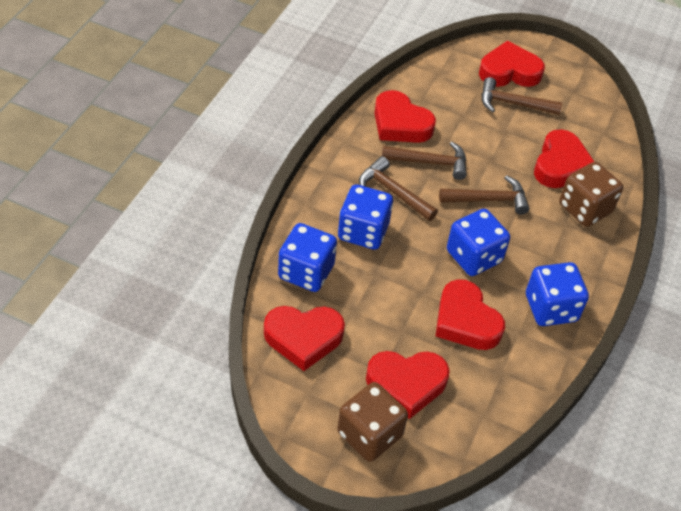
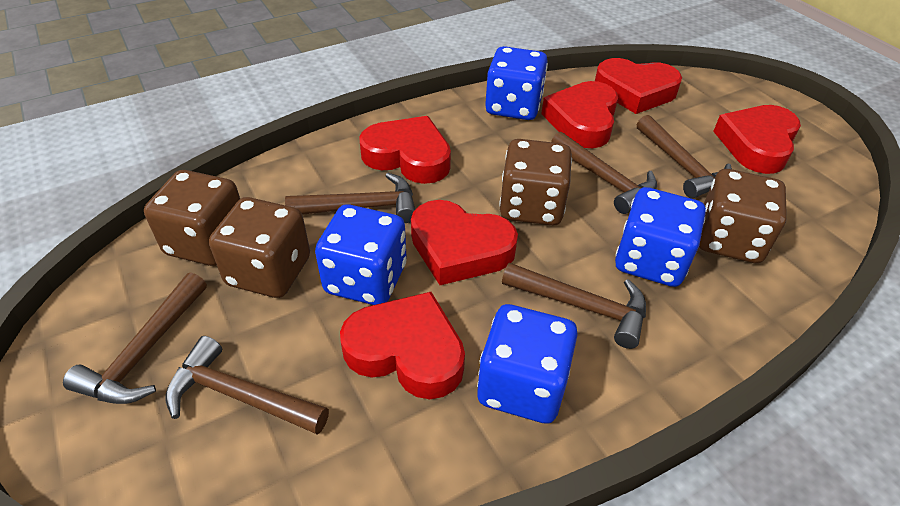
brown dice: 2 -> 4
brown hammer: 4 -> 6

